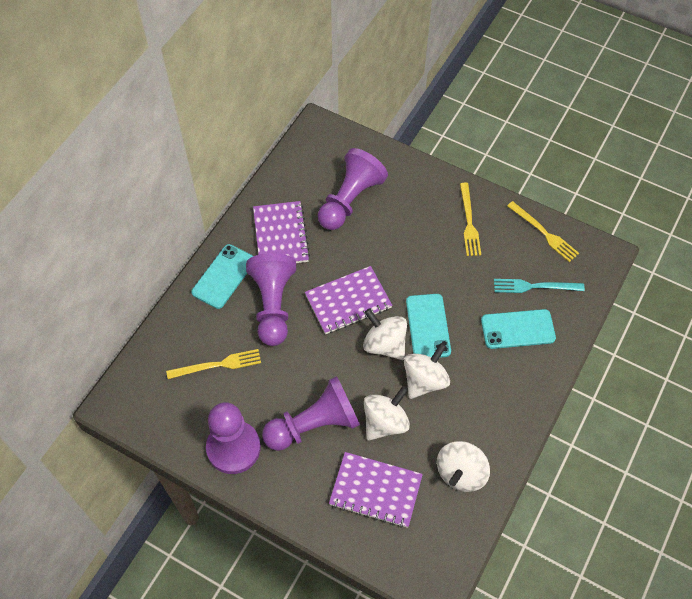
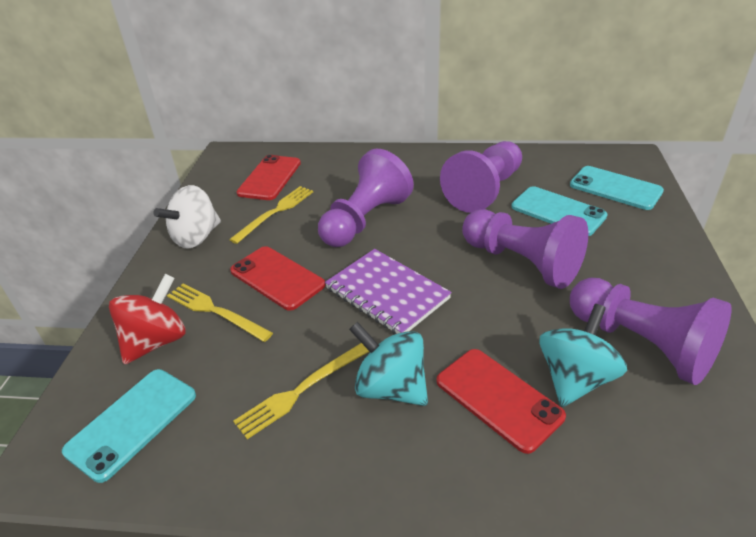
purple notebook: 3 -> 1
red phone: 0 -> 3
red spinning top: 0 -> 1
turquoise fork: 1 -> 0
turquoise spinning top: 0 -> 2
white spinning top: 4 -> 1

